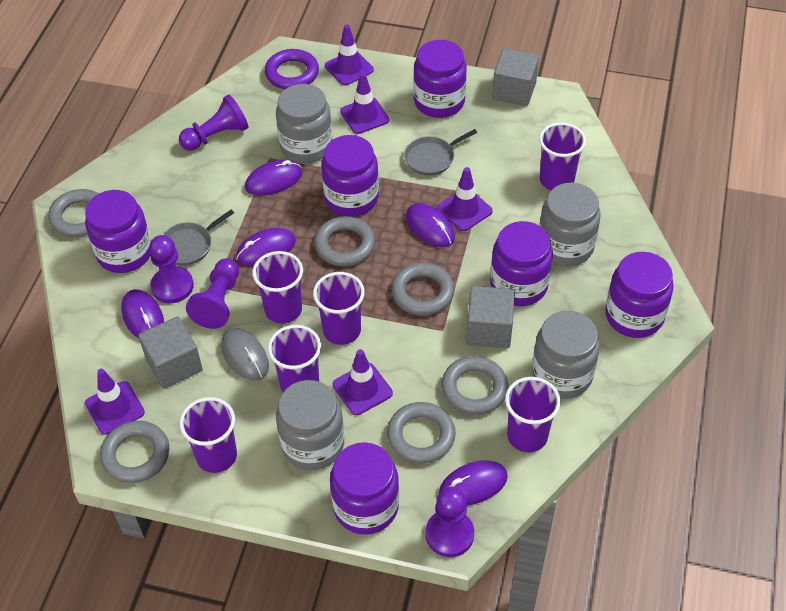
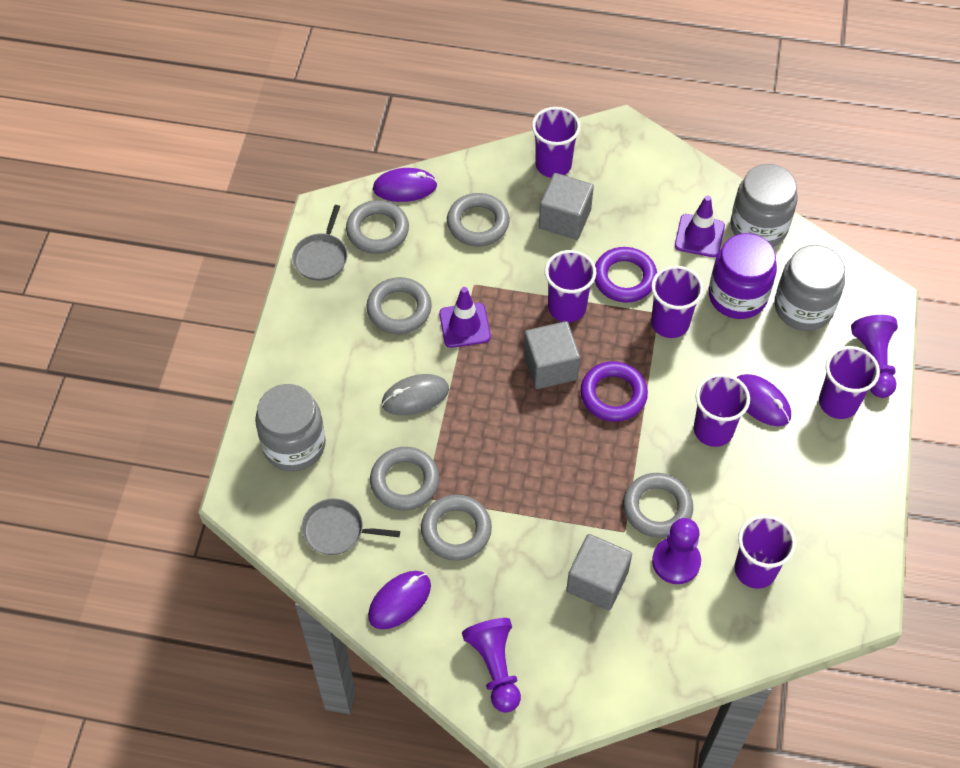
grey jar: 4 -> 3
purple jar: 6 -> 1
purple mouse: 5 -> 3
purple pawn: 4 -> 3
purple ring: 1 -> 2
purple traffic cone: 5 -> 2

